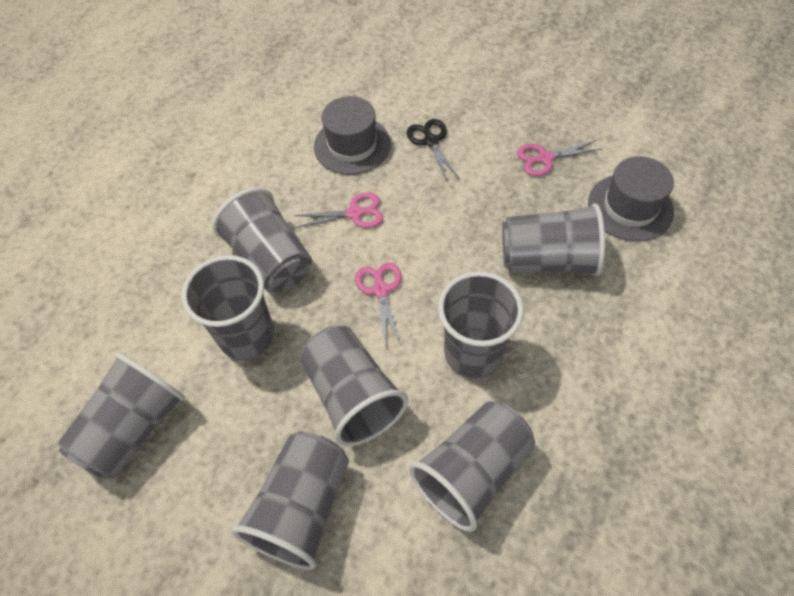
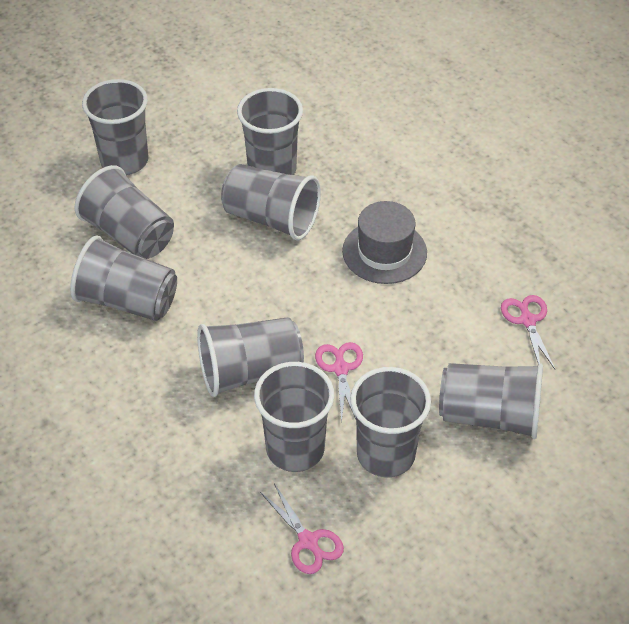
black scissors: 1 -> 0
grey cup: 8 -> 9
grey hat: 2 -> 1

